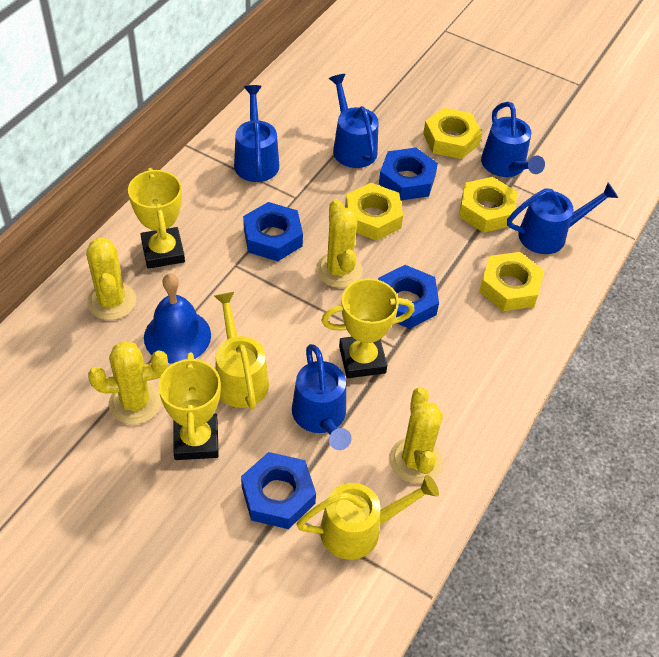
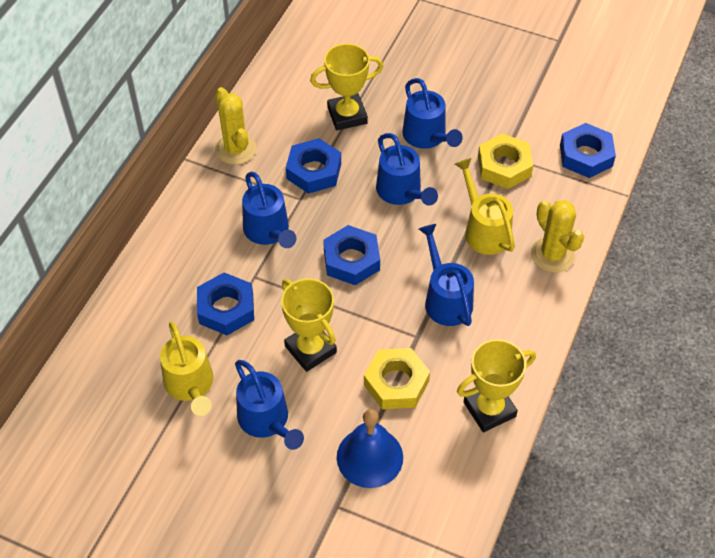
yellow cactus: 4 -> 2
yellow nut: 4 -> 2

